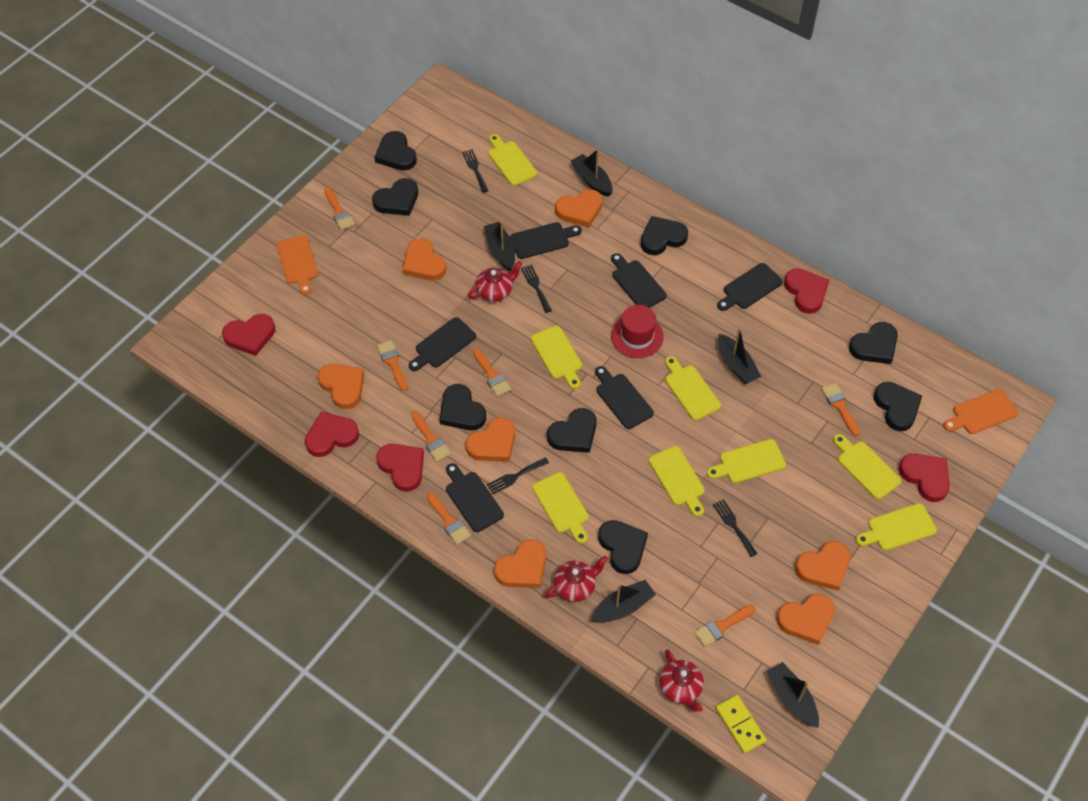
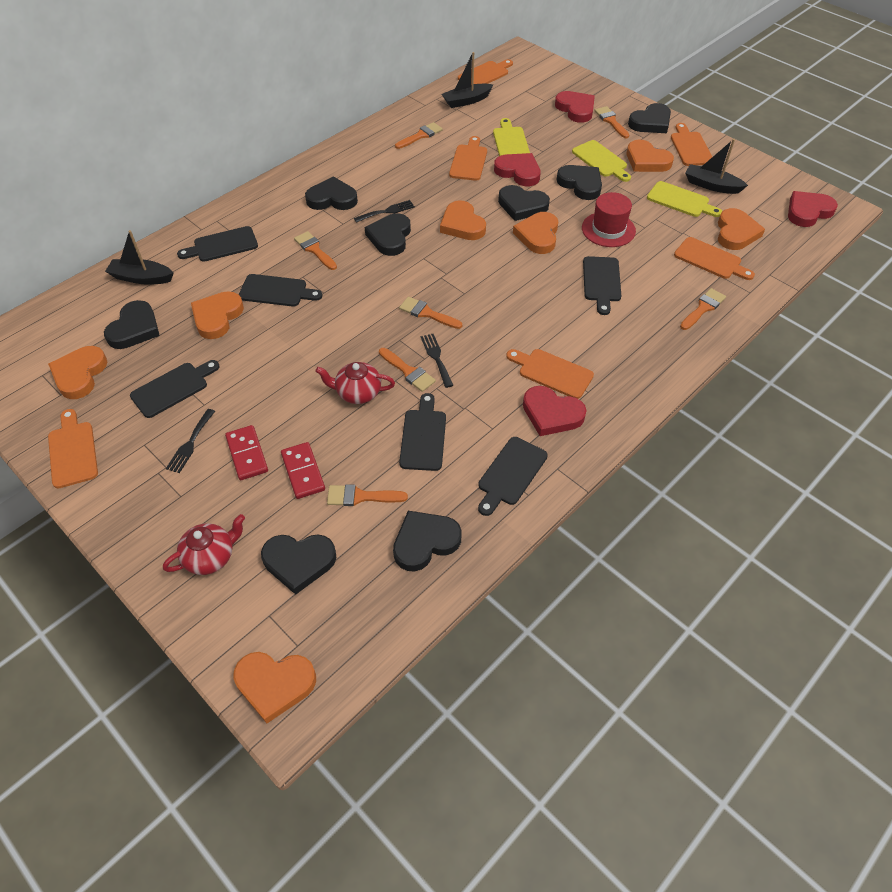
black boat: 5 -> 3
black fork: 4 -> 3
orange cutting board: 2 -> 6
red domino: 0 -> 2
red heart: 5 -> 4
red teapot: 3 -> 2
yellow cutting board: 8 -> 3
yellow domino: 1 -> 0

